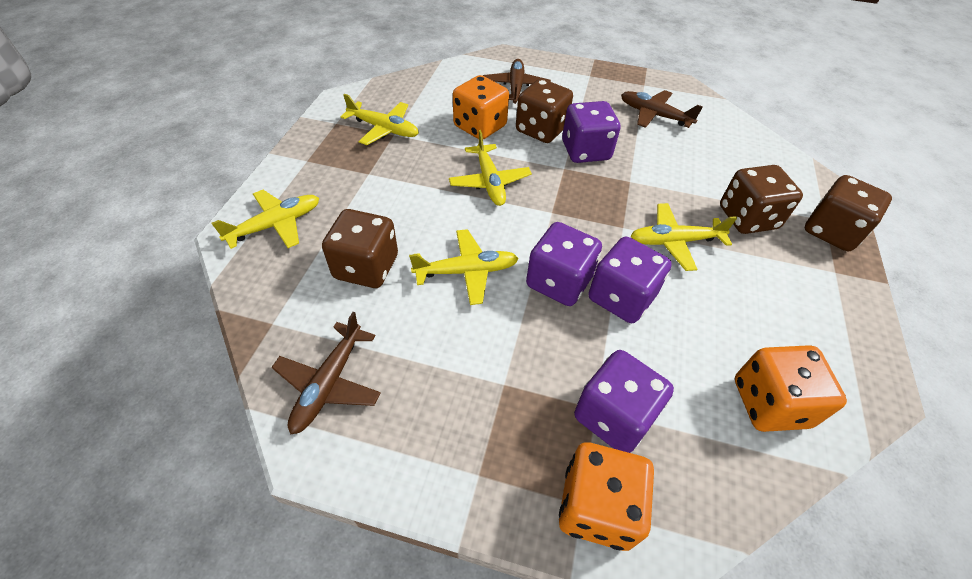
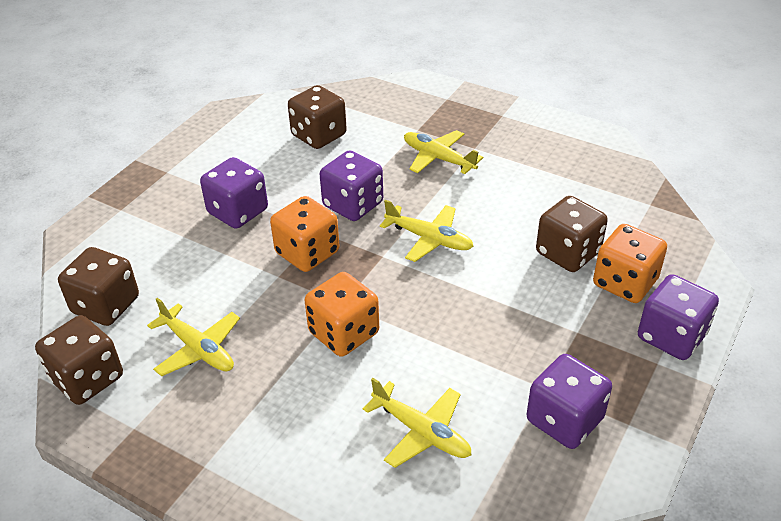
brown plane: 3 -> 0
yellow plane: 5 -> 4

